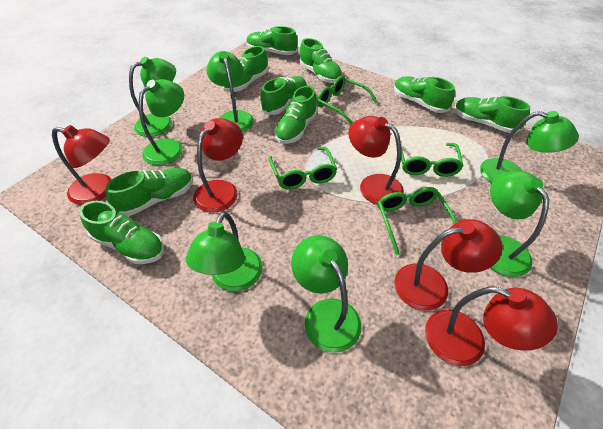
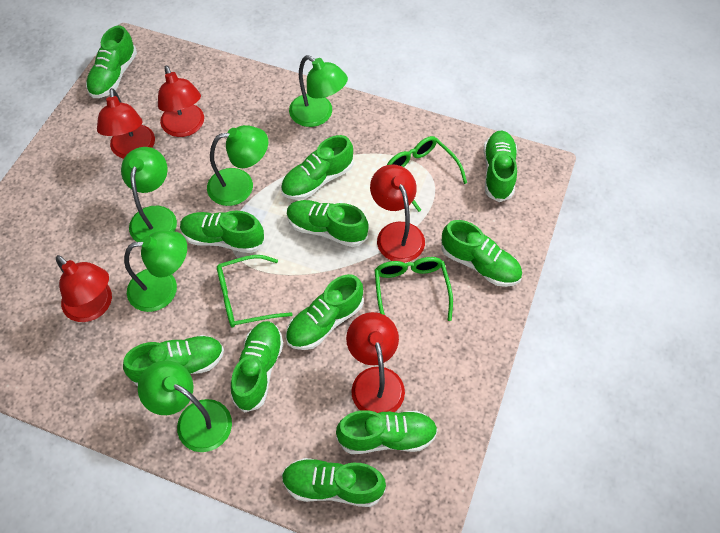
green glasses: 4 -> 3
green lamp: 7 -> 5
green shoe: 9 -> 11

